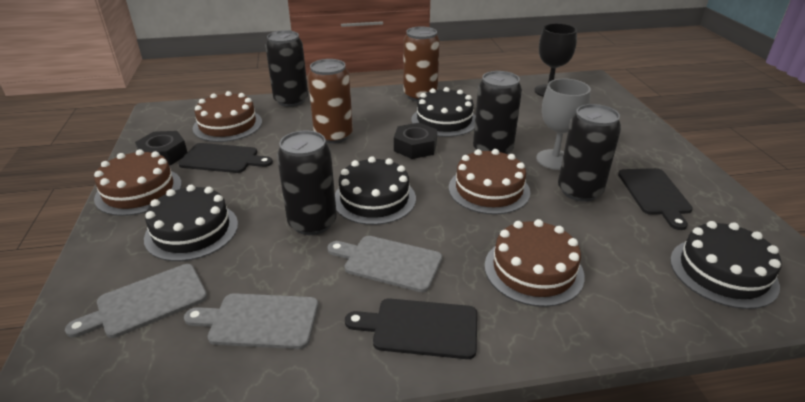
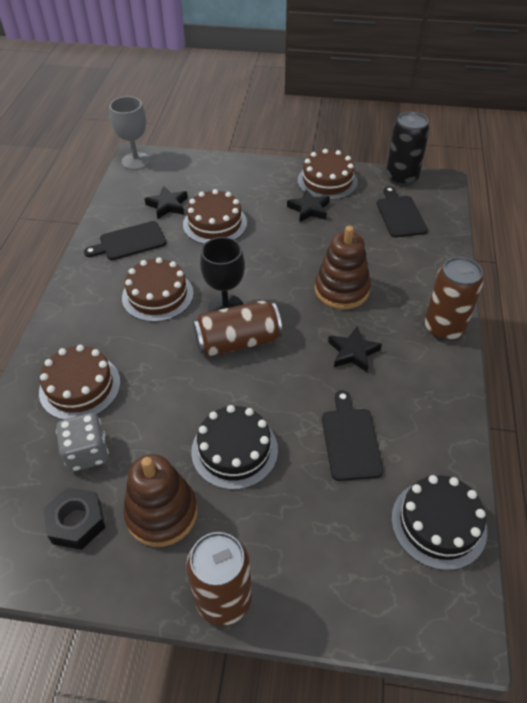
black cake: 4 -> 2
black can: 4 -> 1
black nut: 2 -> 1
black star: 0 -> 3
brown can: 2 -> 3
brown stacking toy: 0 -> 2
grey cutting board: 3 -> 0
grey dice: 0 -> 1

